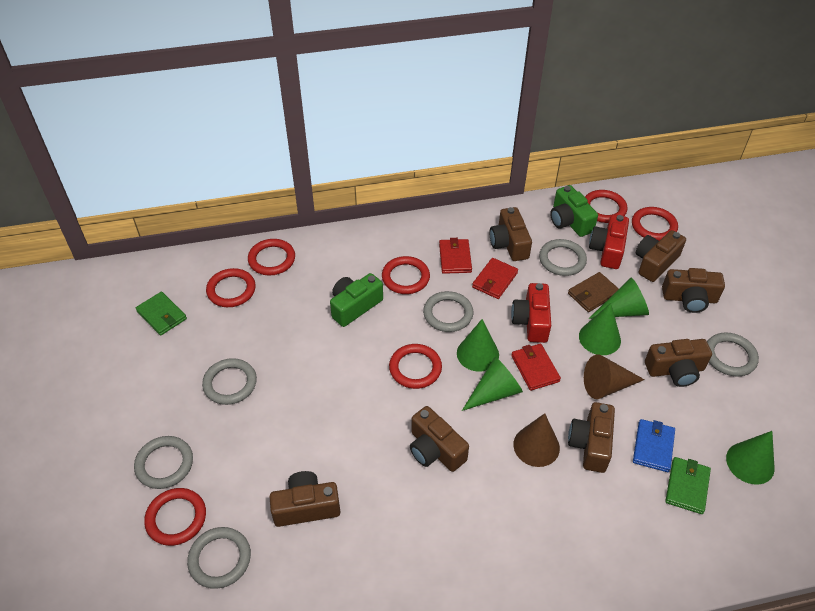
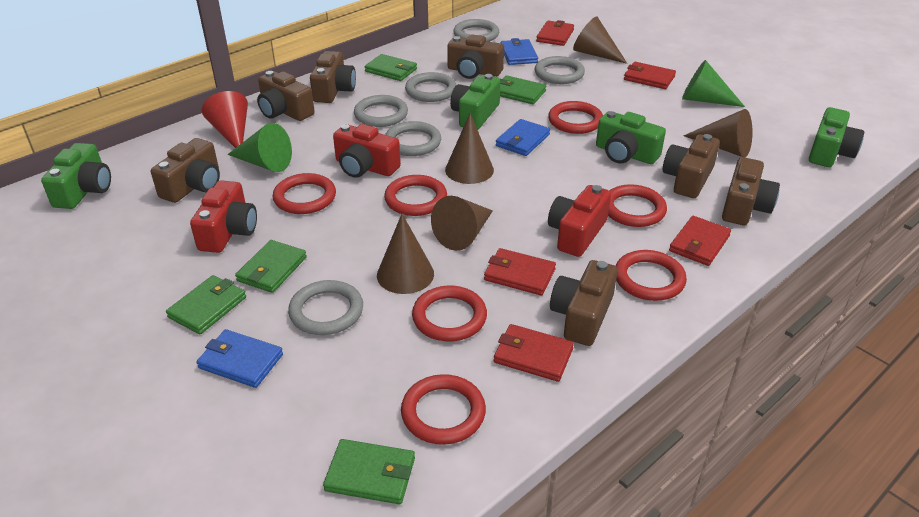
blue wallet: 1 -> 3
brown cone: 2 -> 5
brown wallet: 1 -> 0
green camera: 2 -> 4
green cone: 5 -> 2
green wallet: 2 -> 5
red camera: 2 -> 3
red cone: 0 -> 1
red wallet: 3 -> 5

